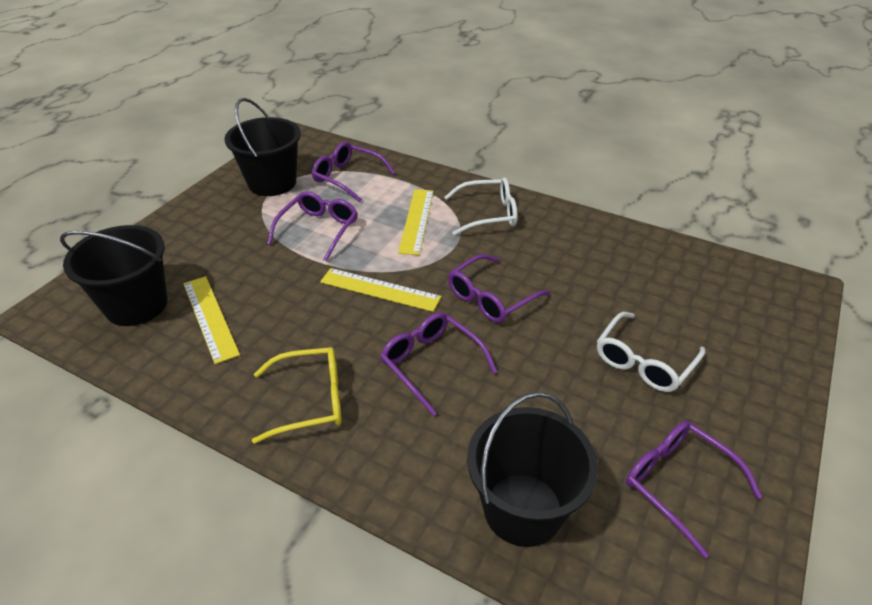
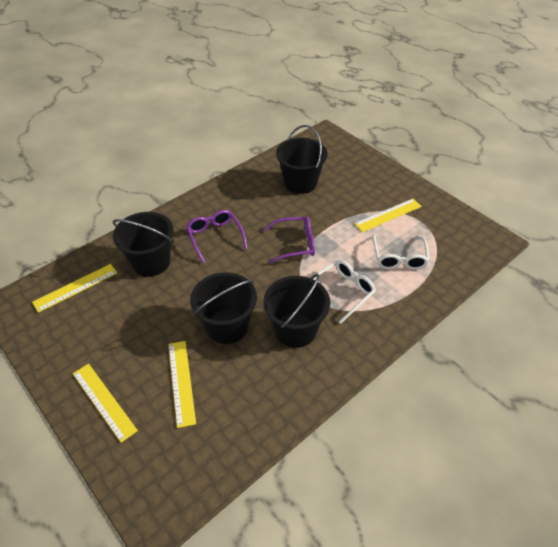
black bucket: 3 -> 4
purple glasses: 5 -> 2
yellow glasses: 1 -> 0
yellow ruler: 3 -> 4

